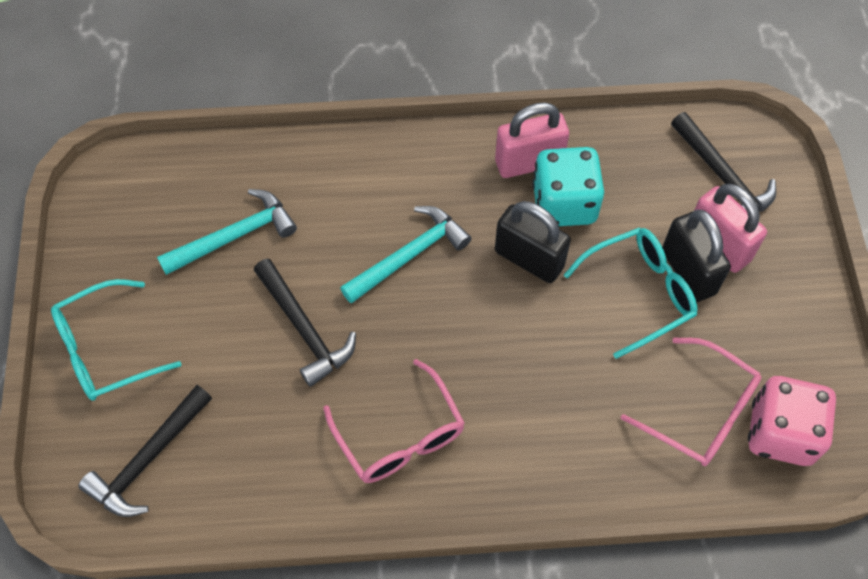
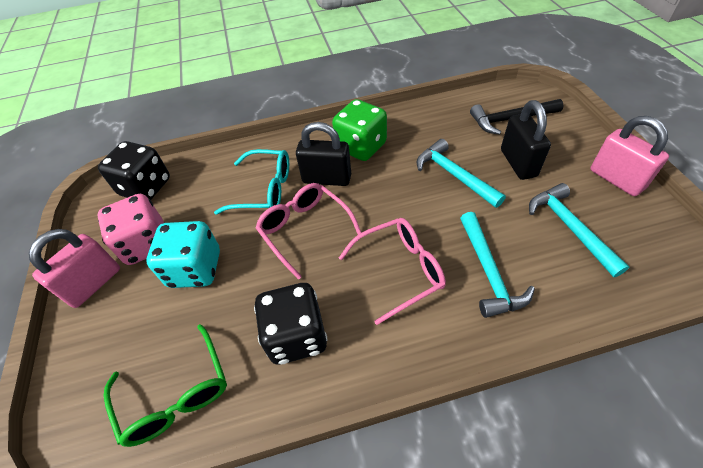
black dice: 0 -> 2
black hammer: 3 -> 1
green dice: 0 -> 1
green glasses: 0 -> 1
turquoise glasses: 2 -> 1
turquoise hammer: 2 -> 3

